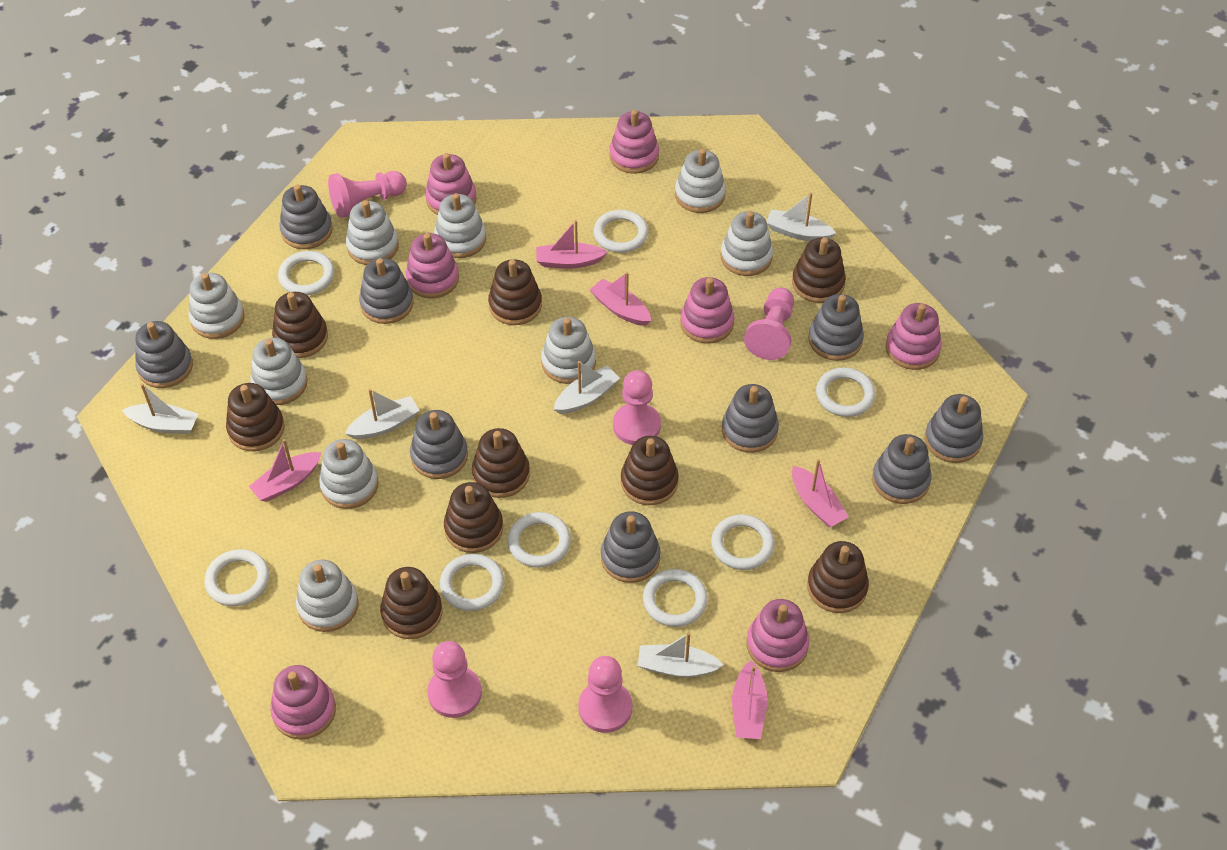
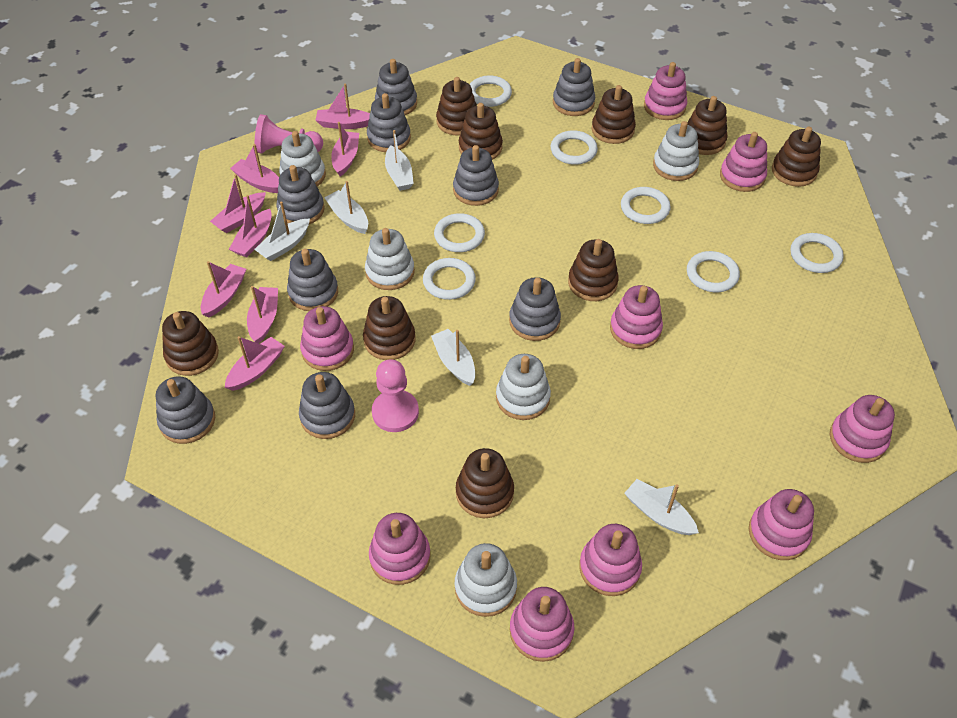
pink boat: 5 -> 8
pink pawn: 5 -> 2
pink stacking toy: 7 -> 9
white ring: 8 -> 7
white stacking toy: 9 -> 5

